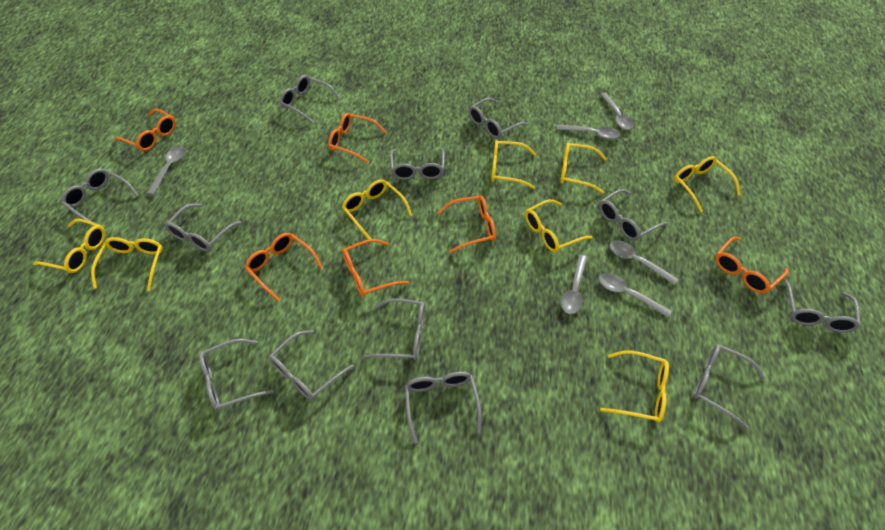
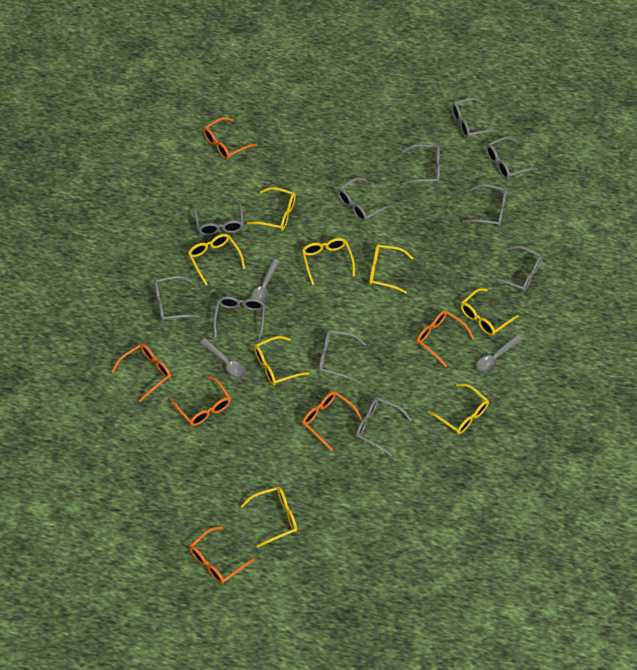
grey glasses: 12 -> 11
grey spoon: 6 -> 3

